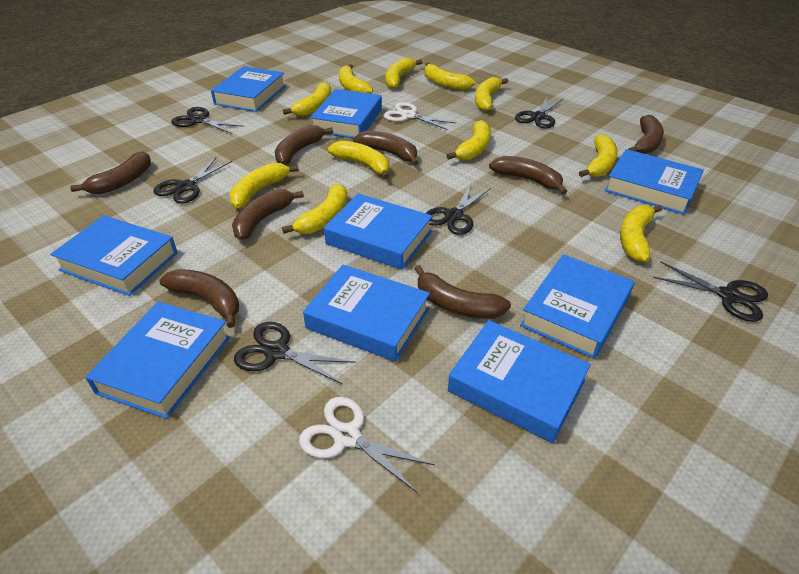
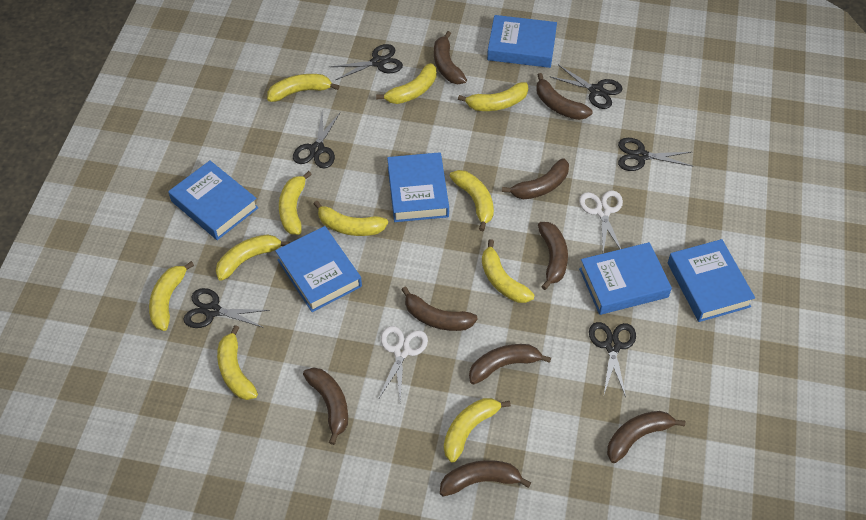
blue book: 9 -> 6
brown banana: 8 -> 9

